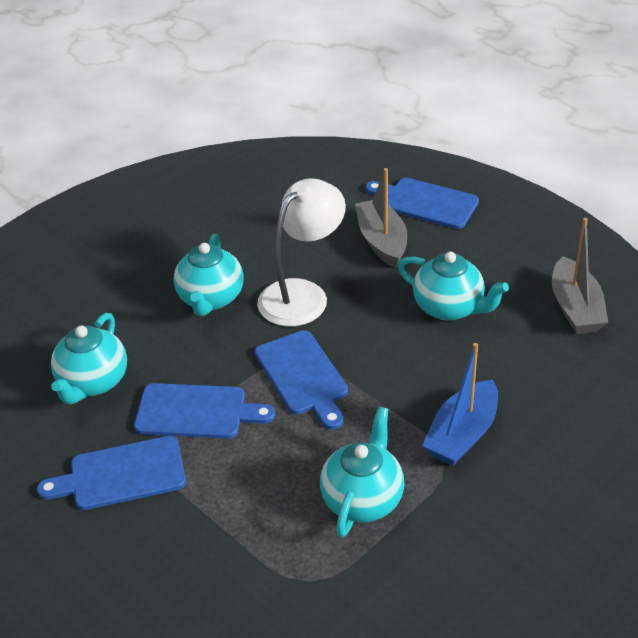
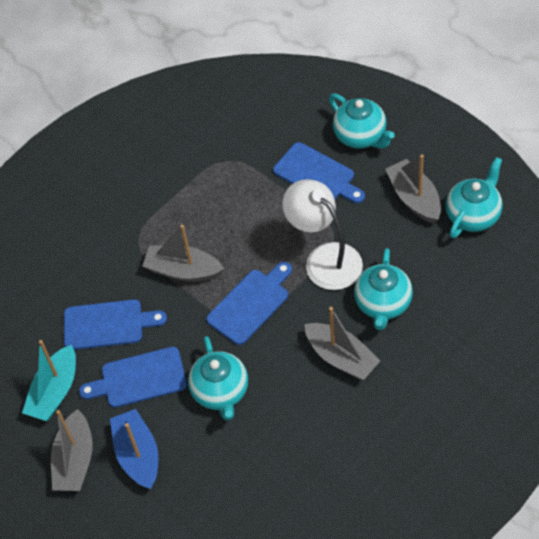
grey boat: 2 -> 4
turquoise boat: 0 -> 1

